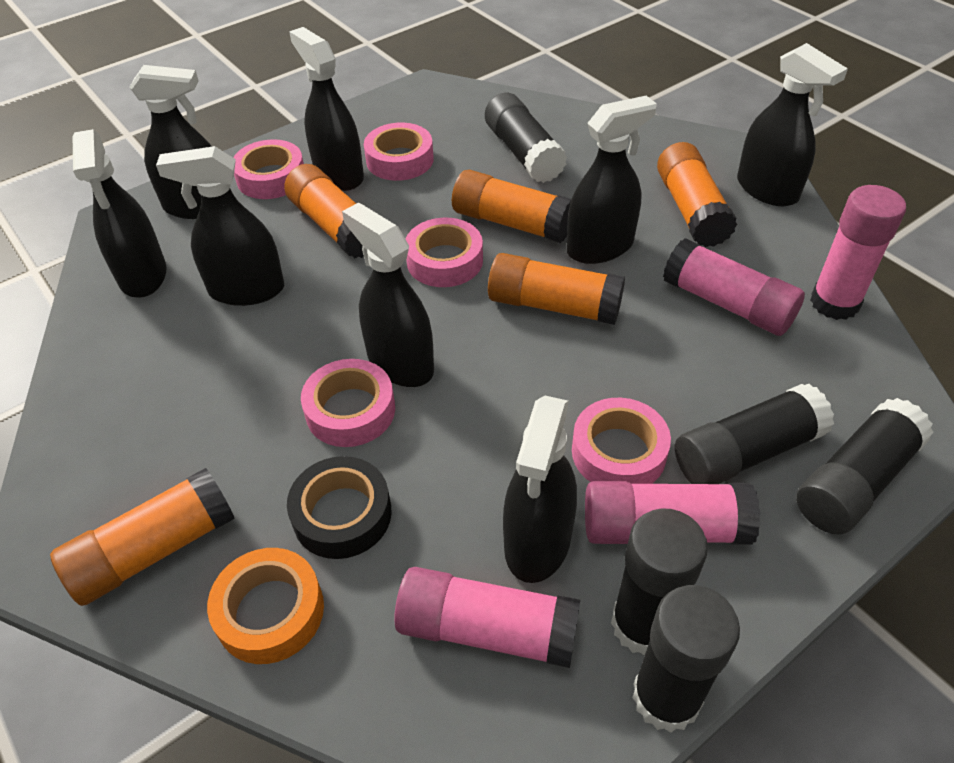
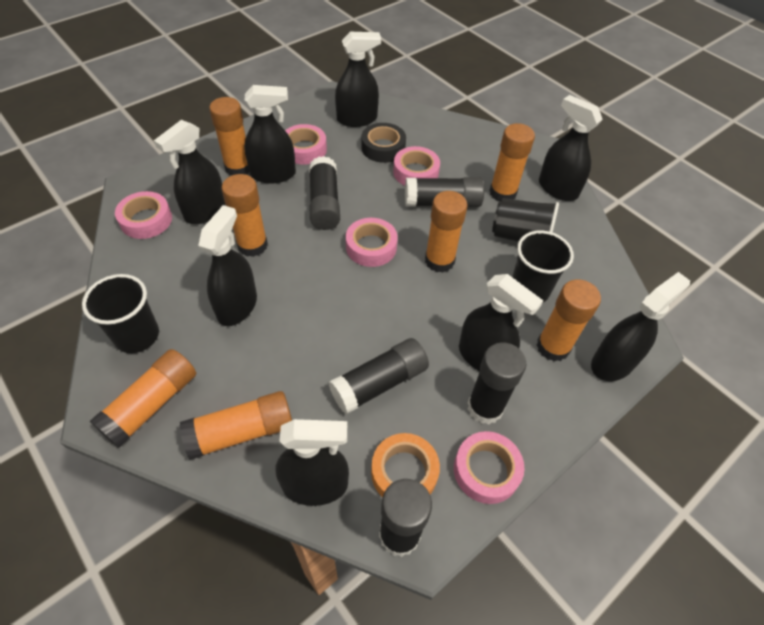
black cup: 0 -> 3
orange glue stick: 5 -> 7
pink glue stick: 4 -> 0

